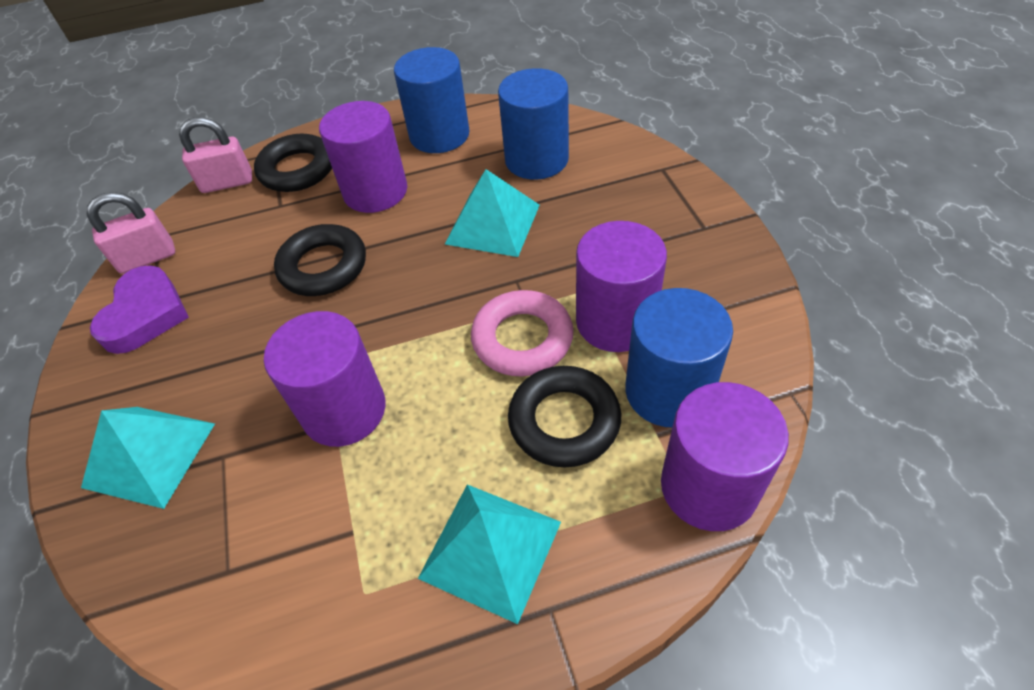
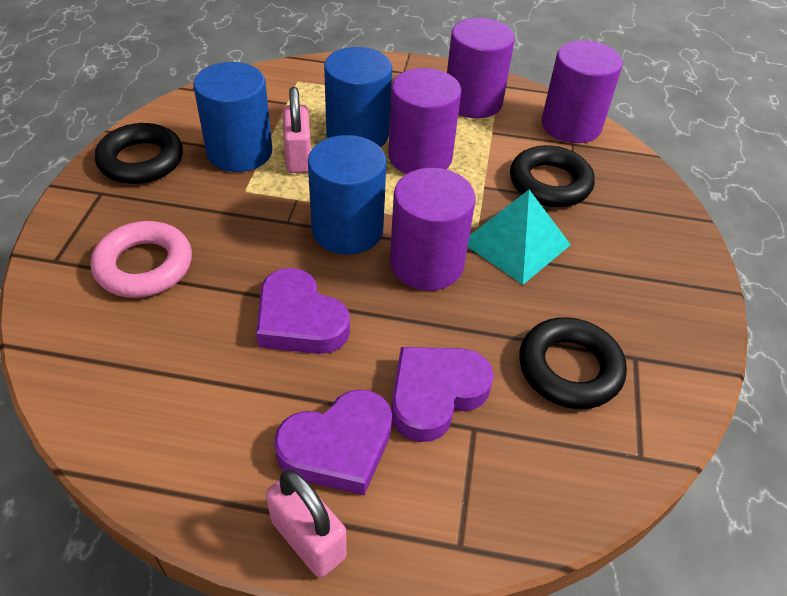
purple heart: 1 -> 3
turquoise pyramid: 3 -> 1

